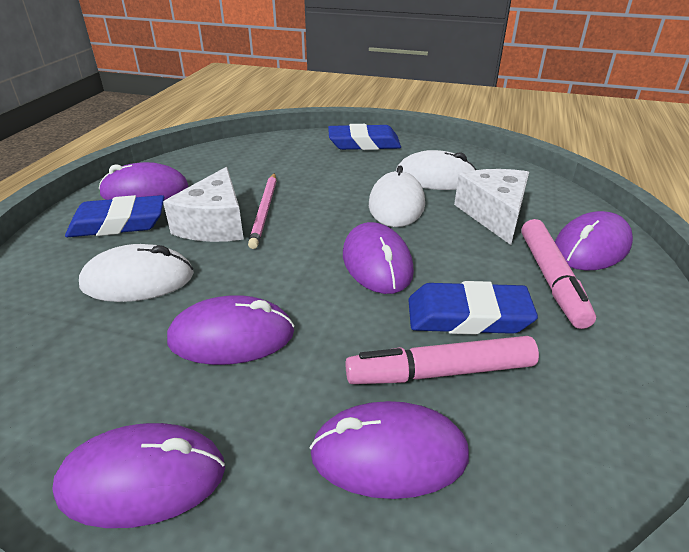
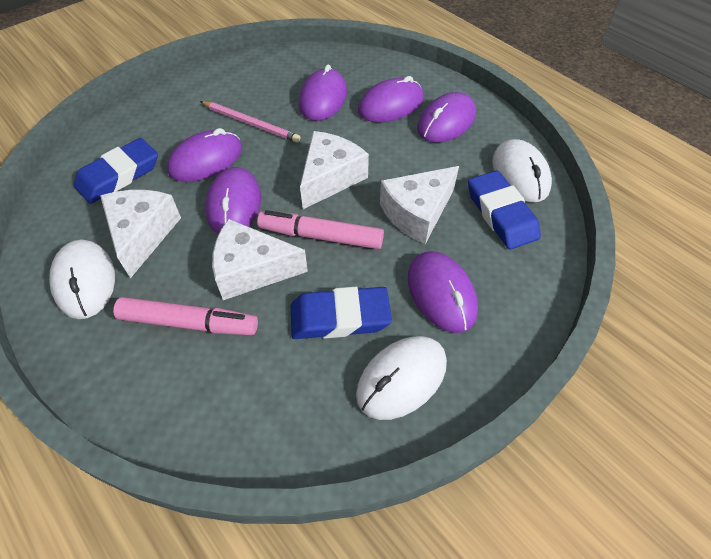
white cheese: 2 -> 4

